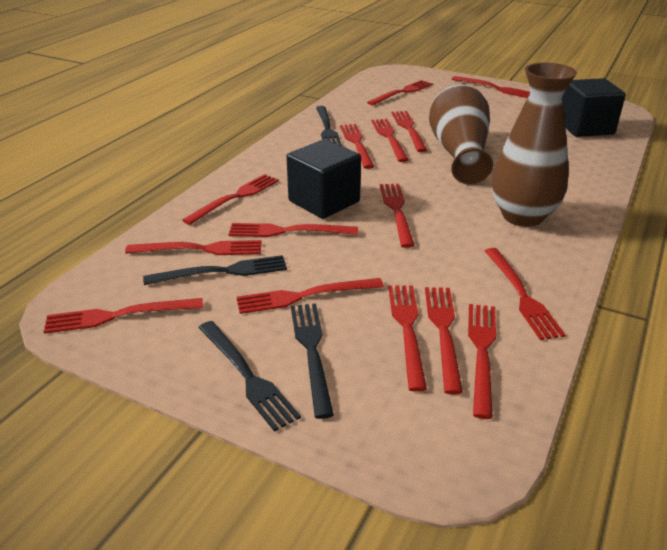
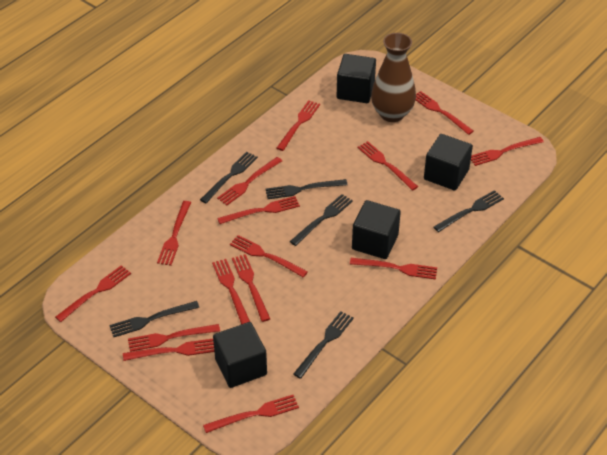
black cube: 2 -> 4
black fork: 4 -> 6
brown vase: 2 -> 1

